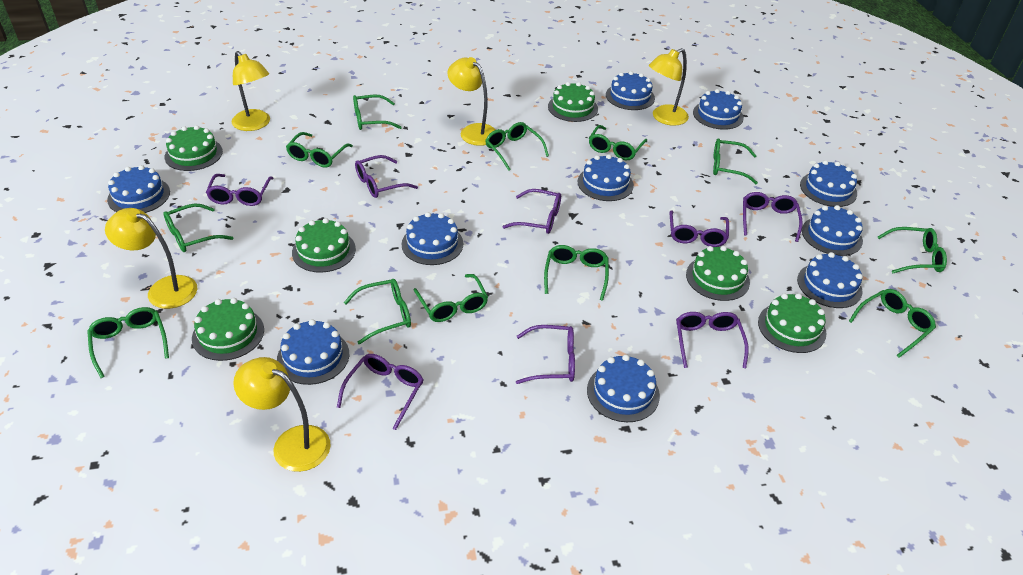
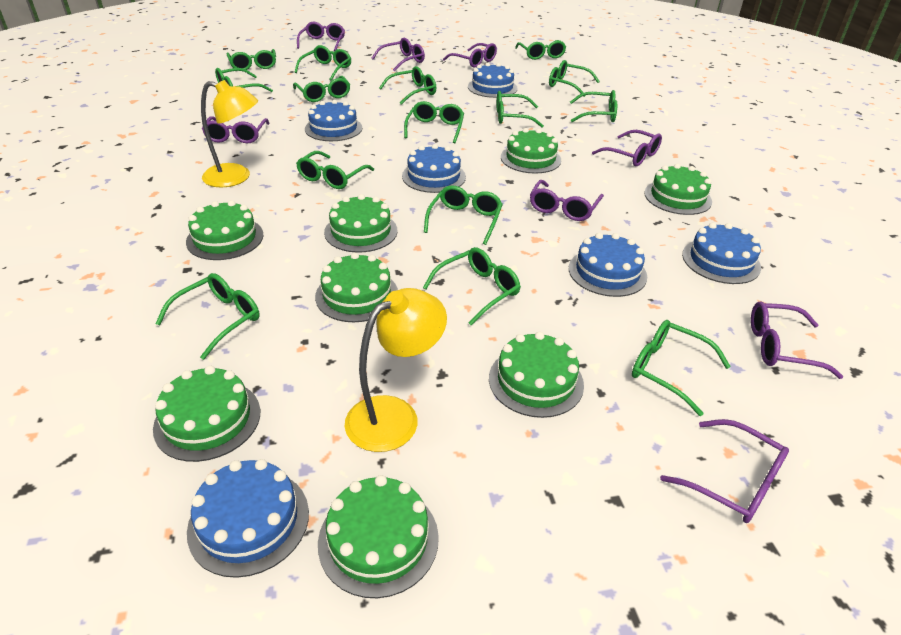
blue cake: 10 -> 6
green cake: 6 -> 8
green glasses: 12 -> 15
yellow lamp: 5 -> 2

